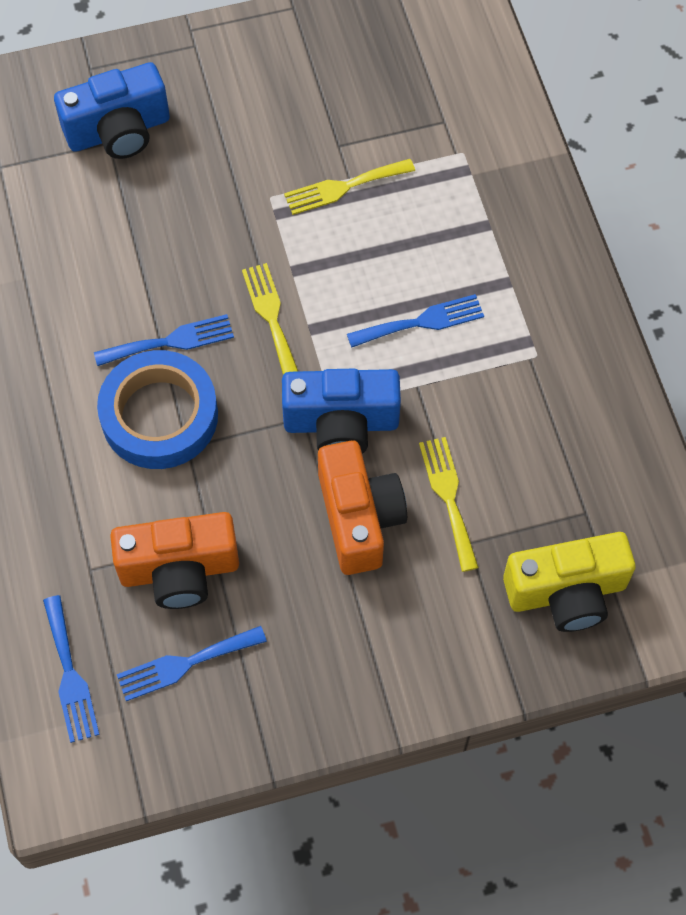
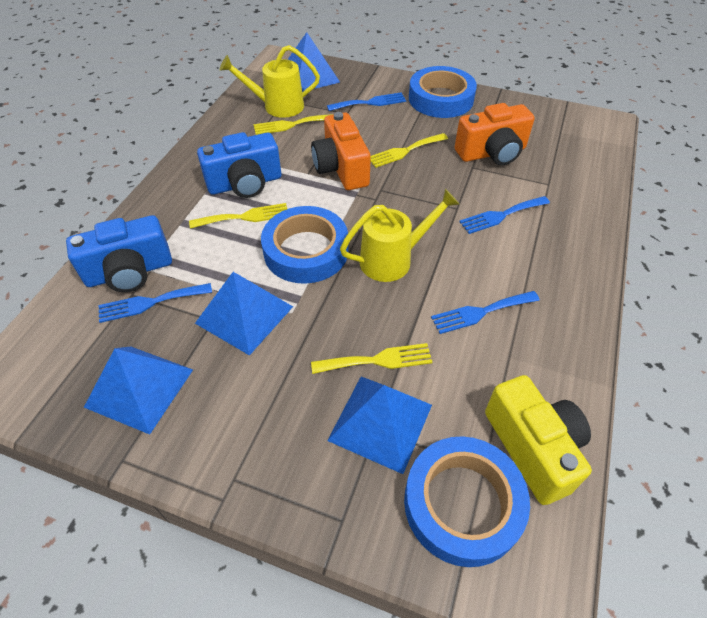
blue pyramid: 0 -> 4
blue tape: 1 -> 3
yellow fork: 3 -> 4
yellow watering can: 0 -> 2

